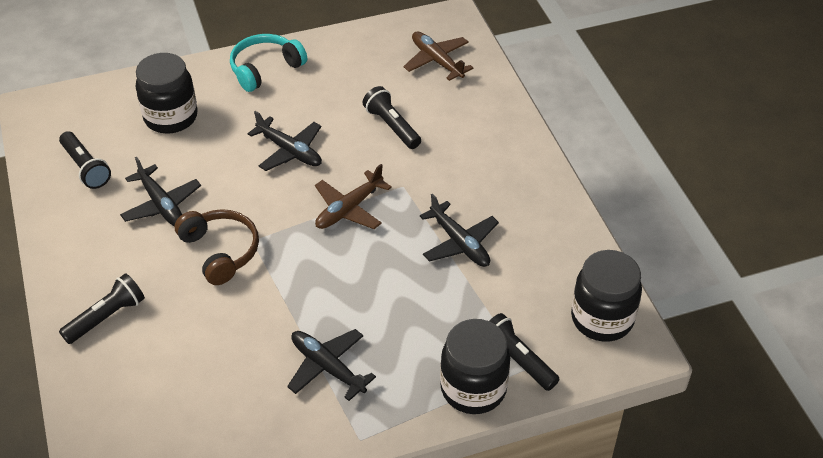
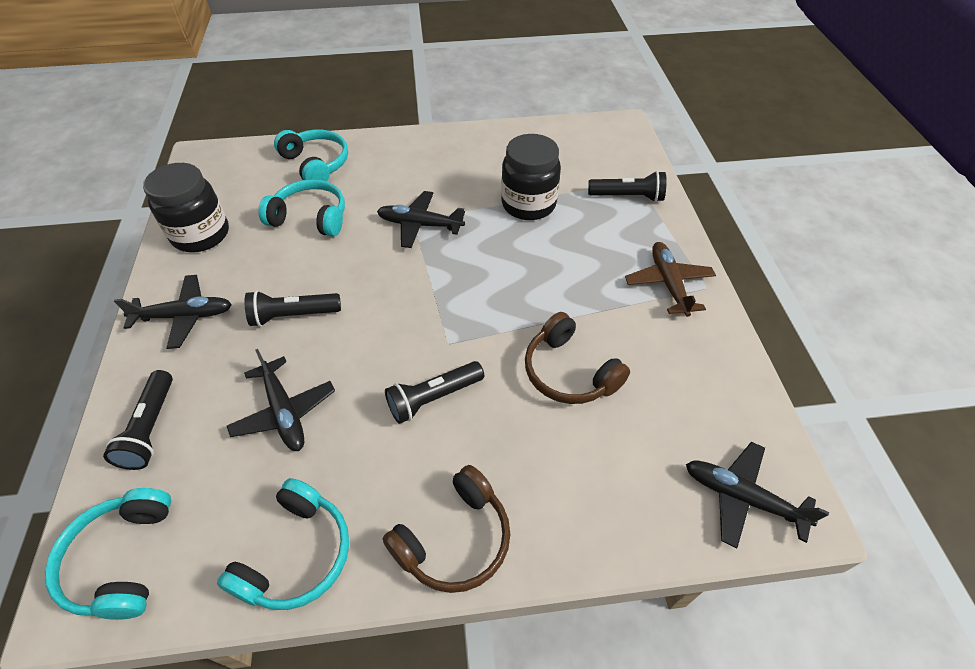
black jar: 3 -> 2
brown headphones: 1 -> 2
brown plane: 2 -> 1
turquoise headphones: 1 -> 4

